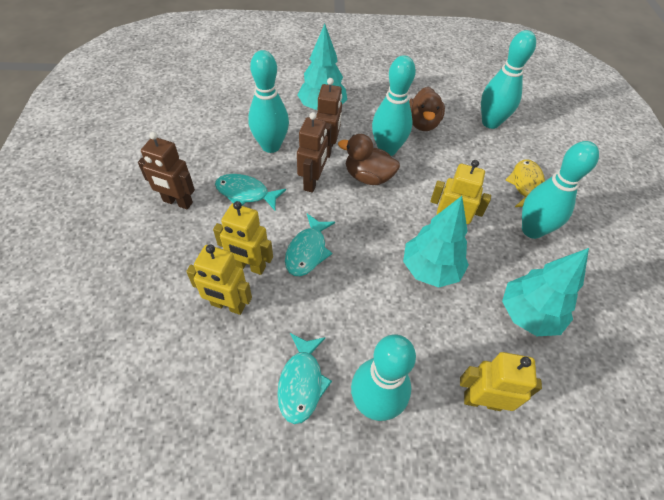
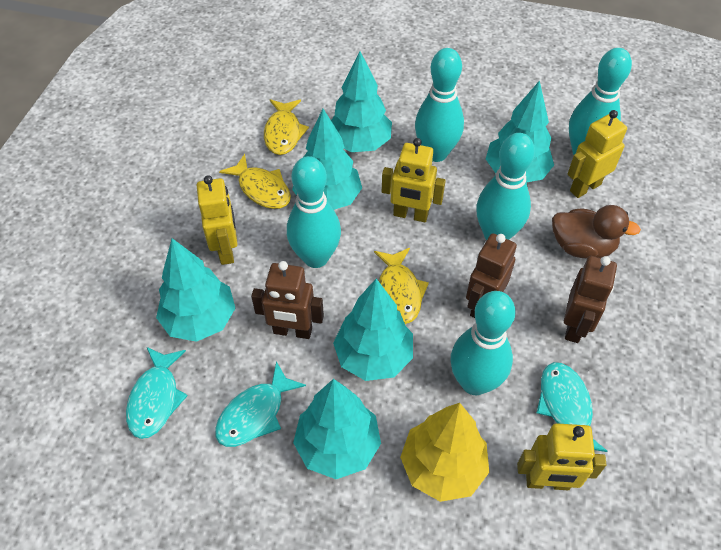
brown duck: 2 -> 1
turquoise tree: 3 -> 6
yellow fish: 1 -> 3
yellow tree: 0 -> 1

